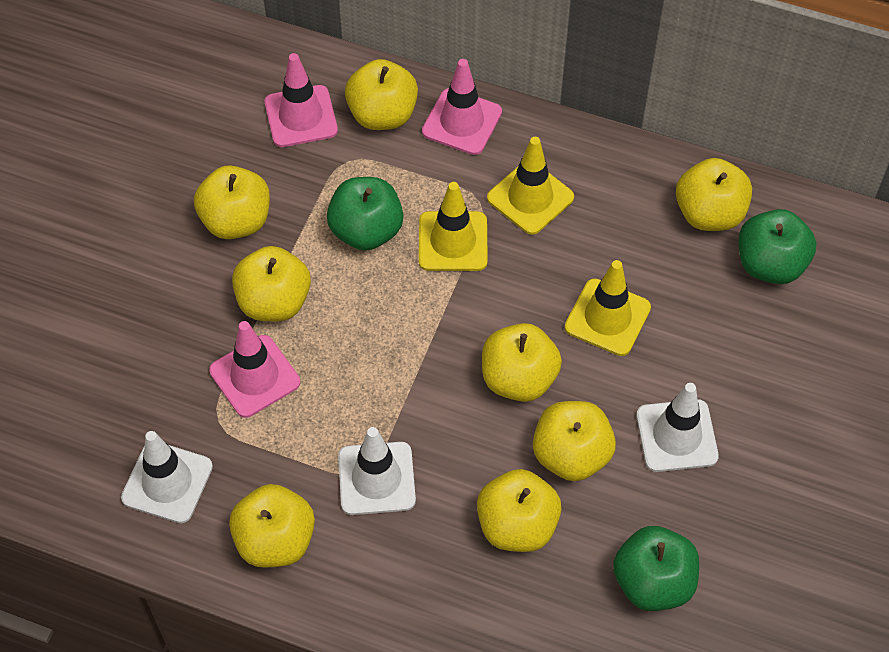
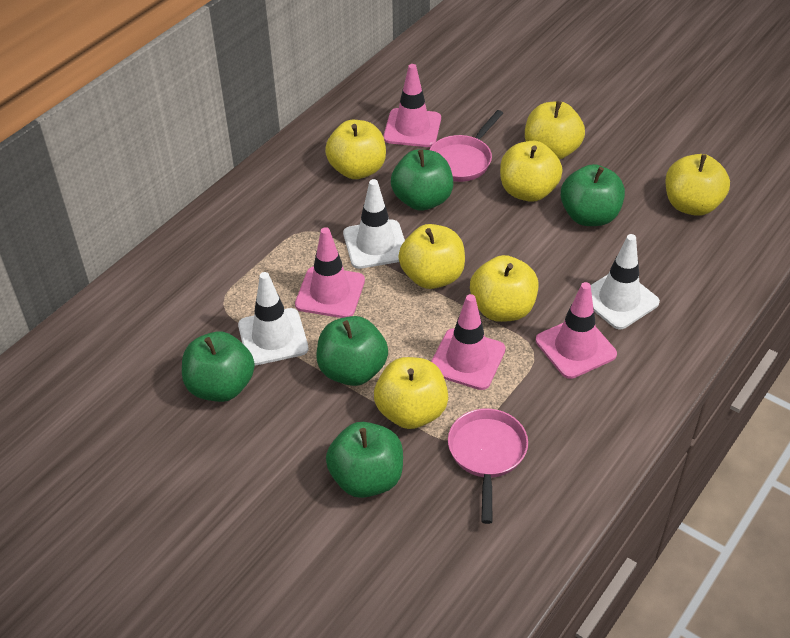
green apple: 3 -> 5
pink pan: 0 -> 2
pink traffic cone: 3 -> 4
yellow apple: 8 -> 7
yellow traffic cone: 3 -> 0

